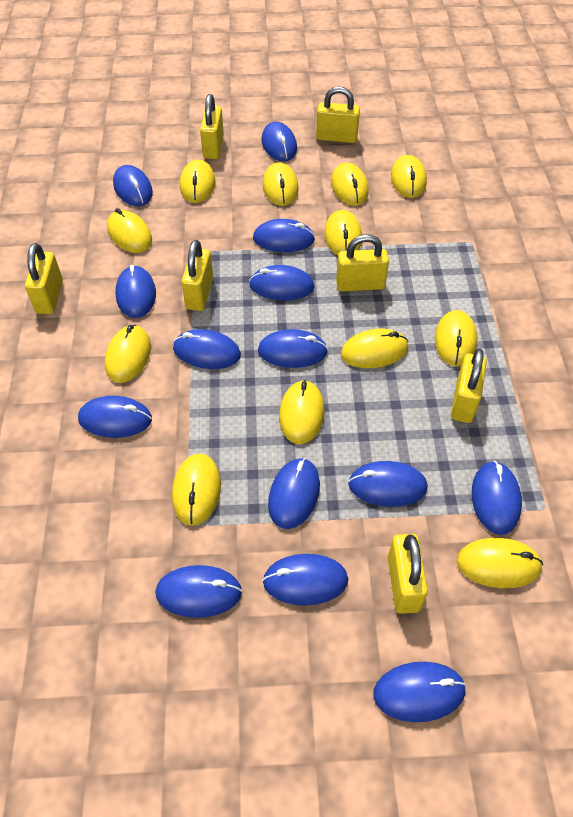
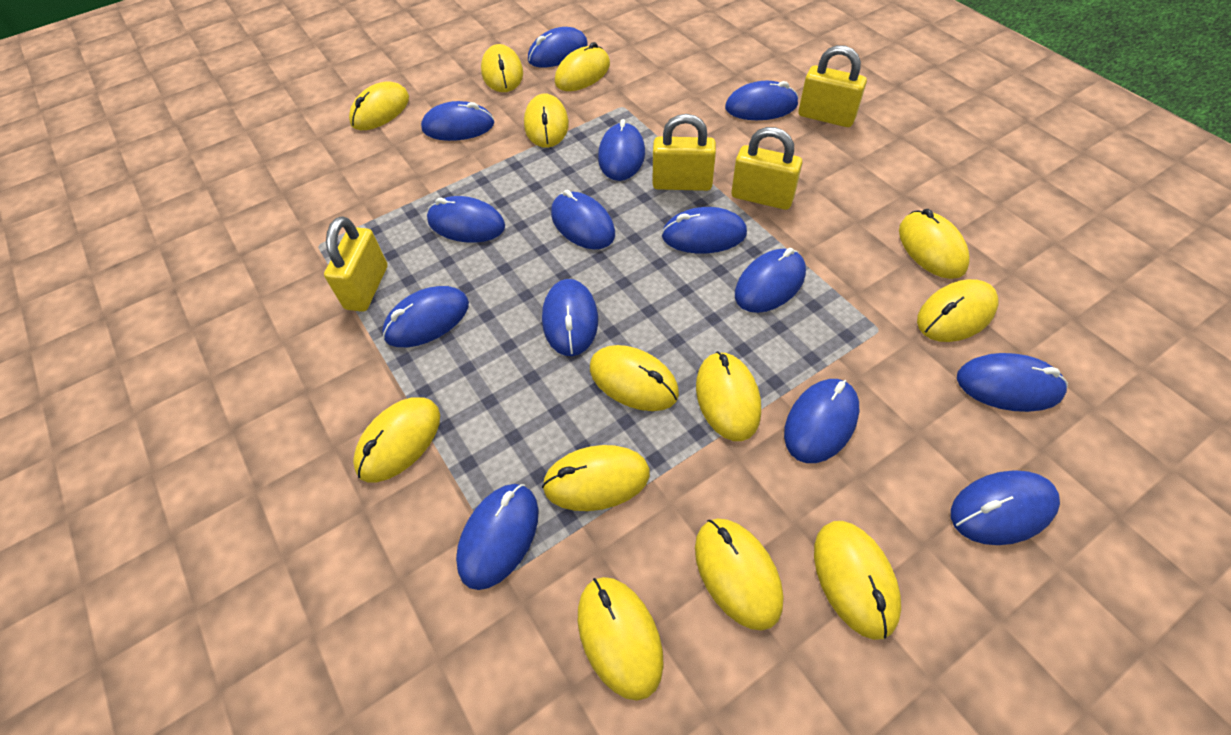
yellow mouse: 12 -> 13
yellow padlock: 7 -> 4

